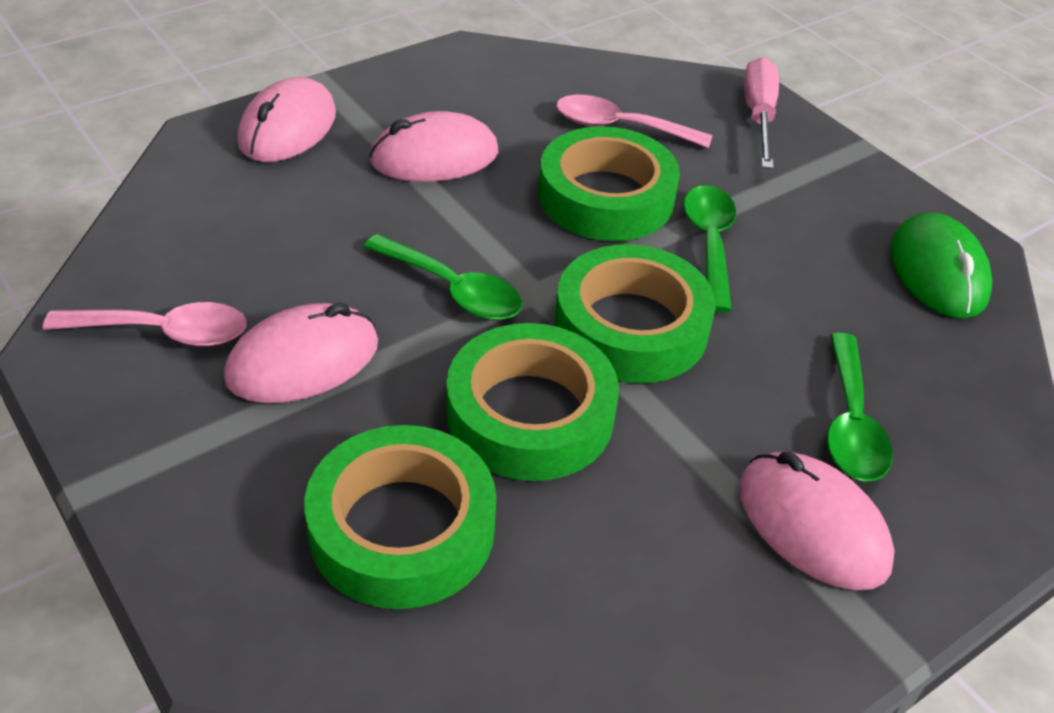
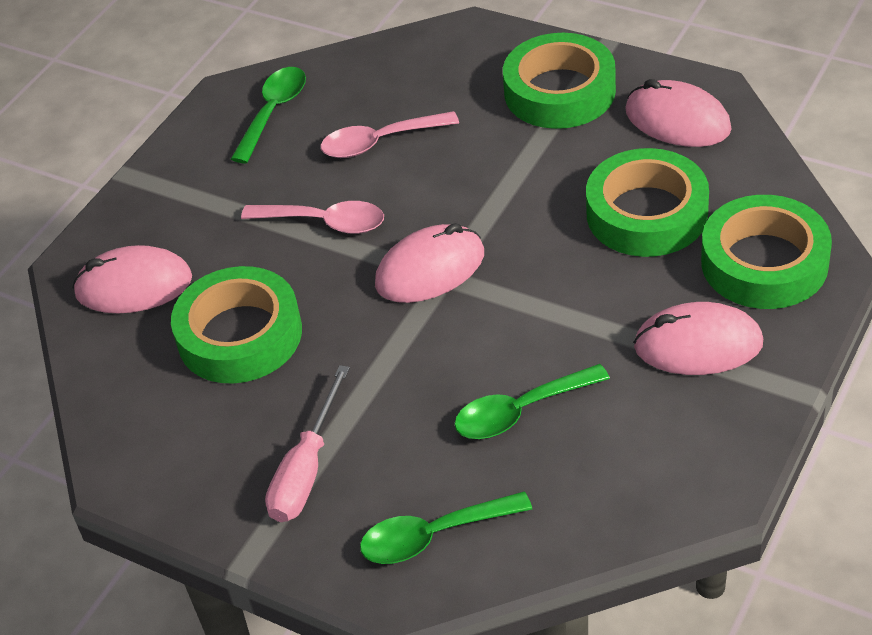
green mouse: 1 -> 0

